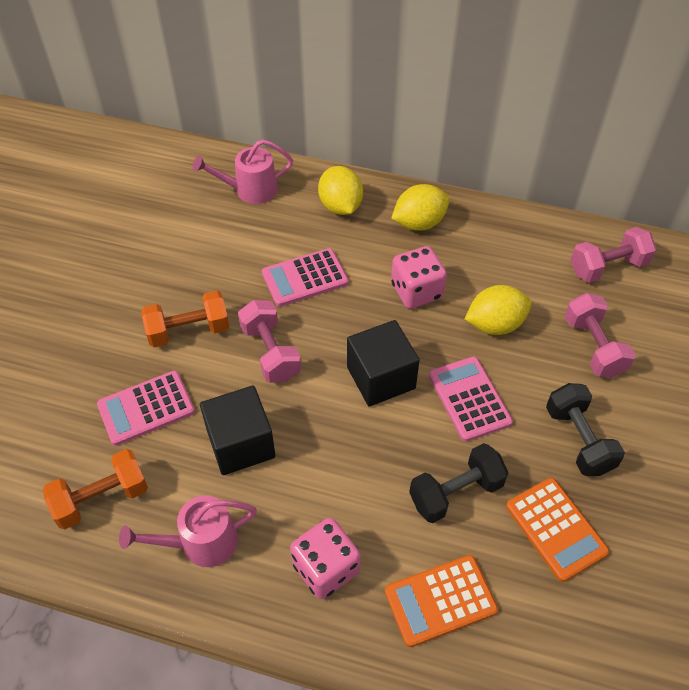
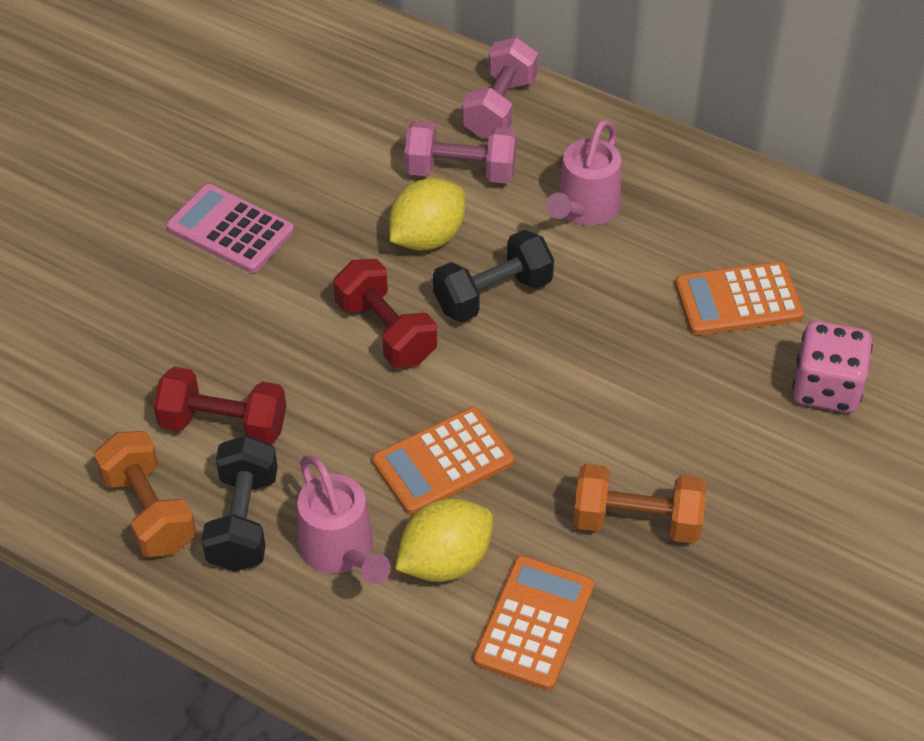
black cube: 2 -> 0
orange calculator: 2 -> 3
pink calculator: 3 -> 1
pink dice: 2 -> 1
pink dumbbell: 3 -> 2
red dumbbell: 0 -> 2
yellow lemon: 3 -> 2

